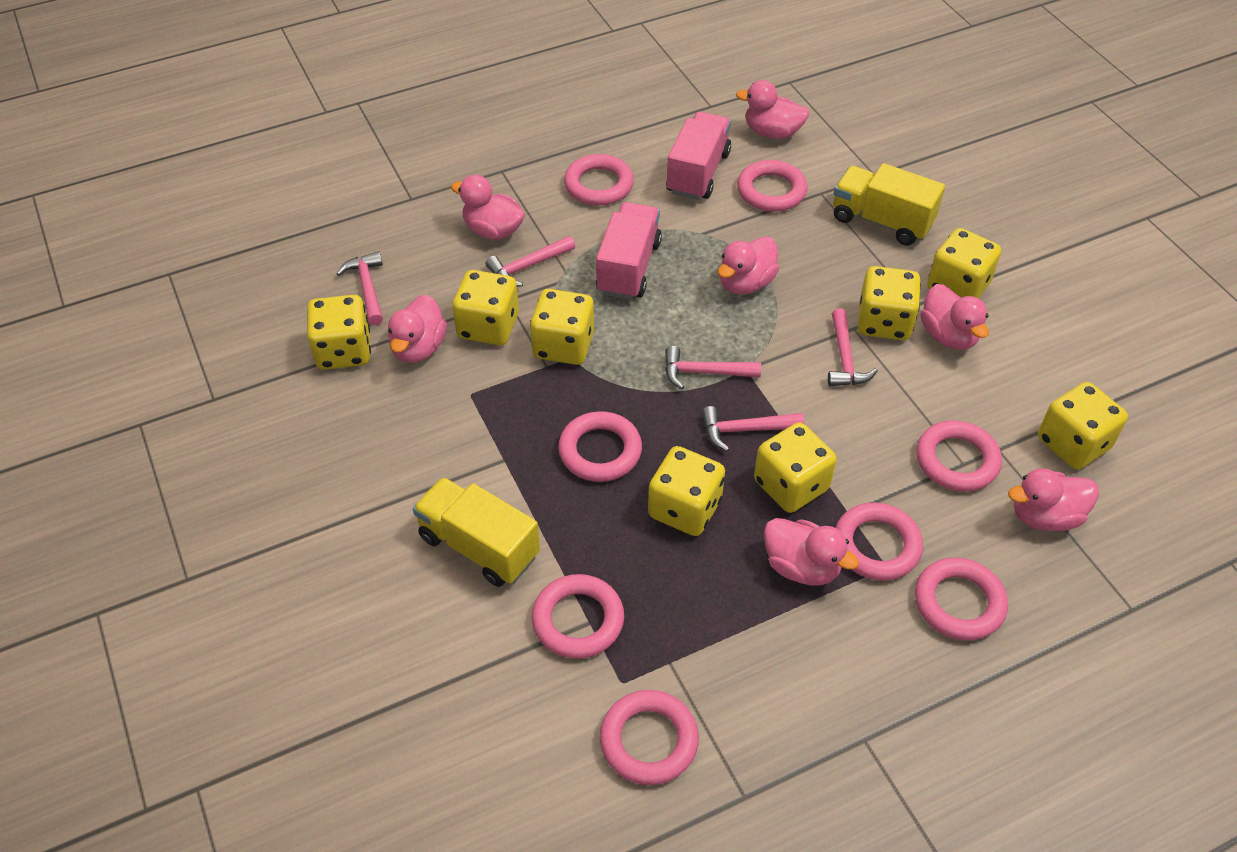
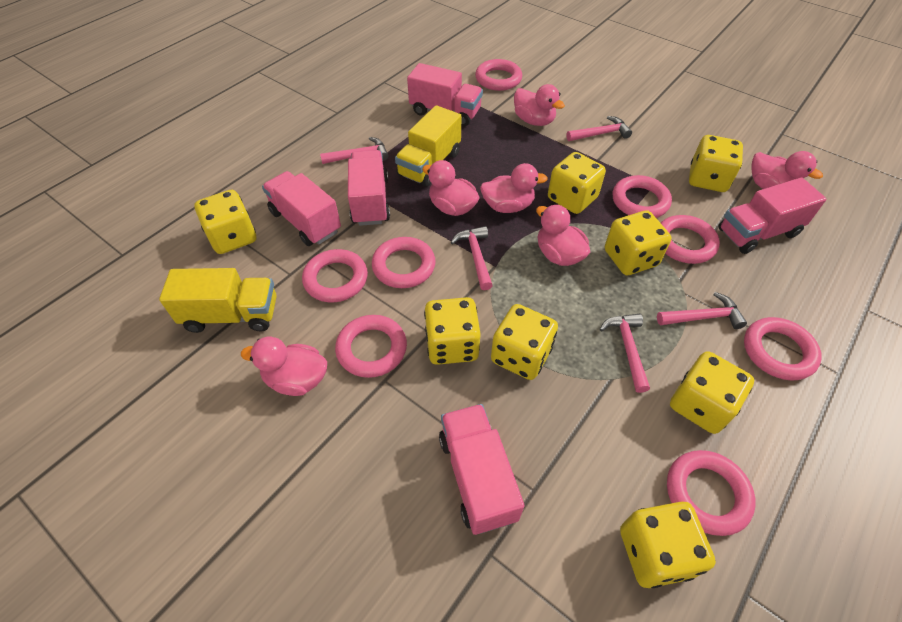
pink duck: 7 -> 6
pink truck: 2 -> 5

